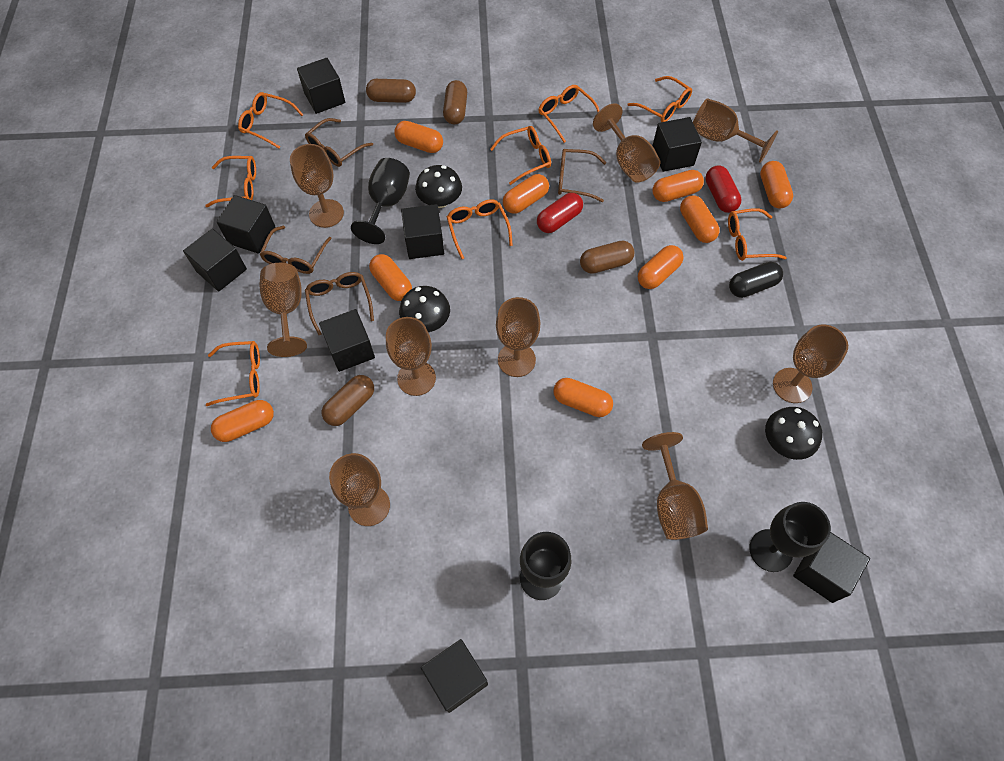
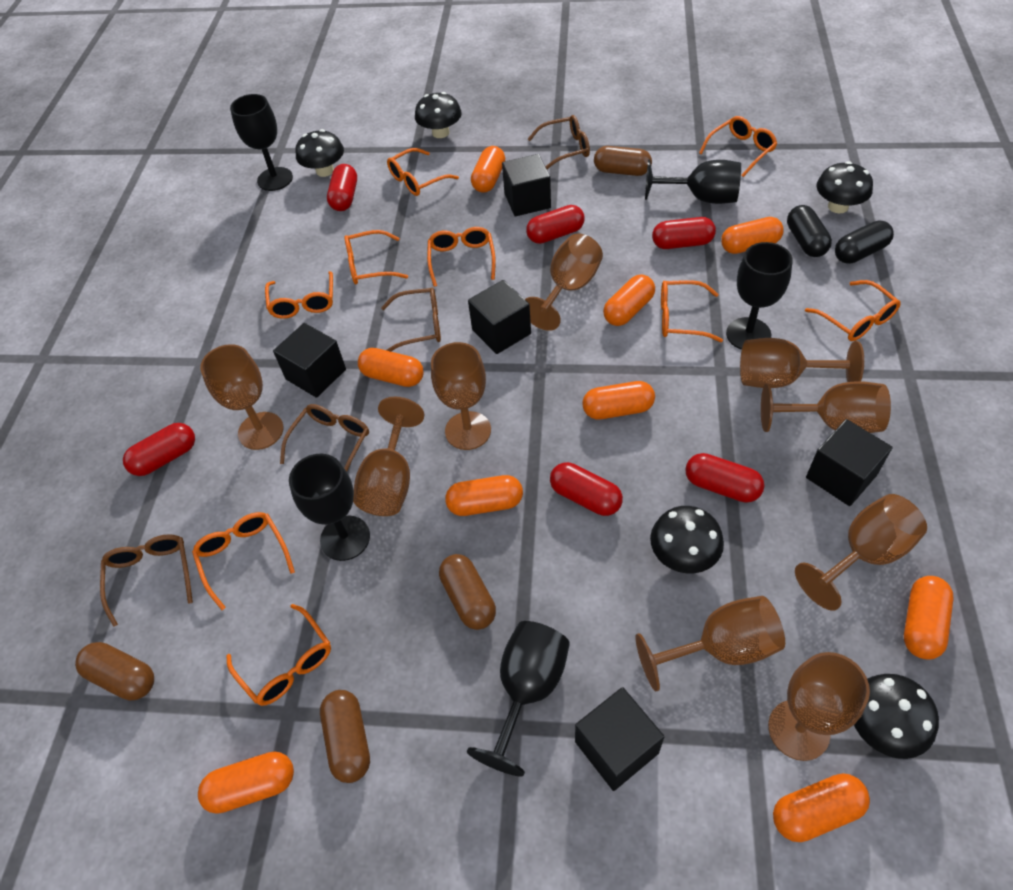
black capsule: 1 -> 2
black cube: 8 -> 5
black goblet: 3 -> 5
black mushroom: 3 -> 5
orange glasses: 8 -> 9
red capsule: 2 -> 6

